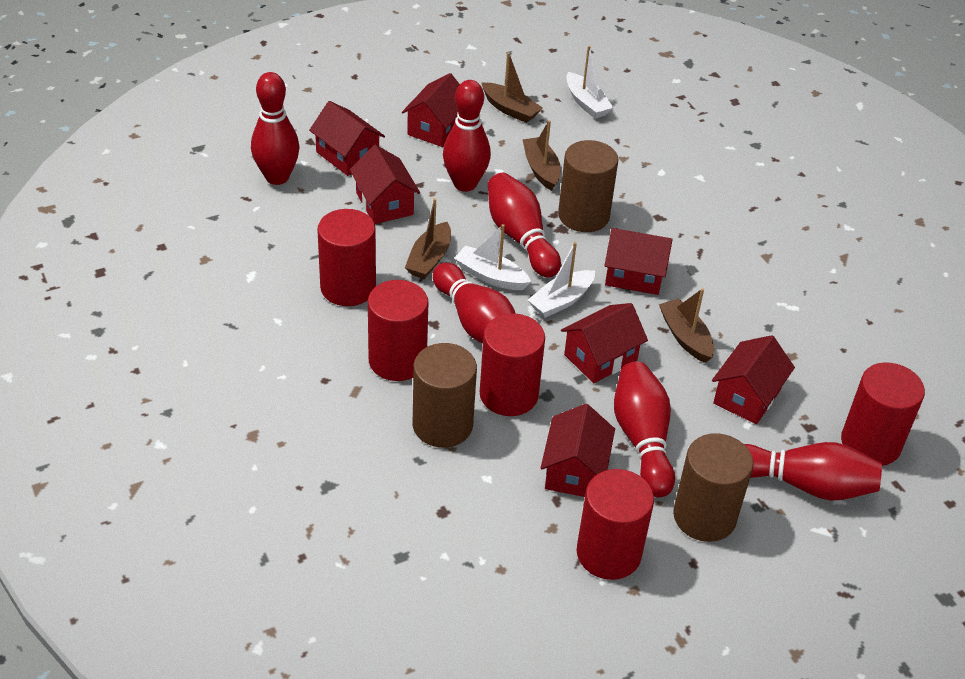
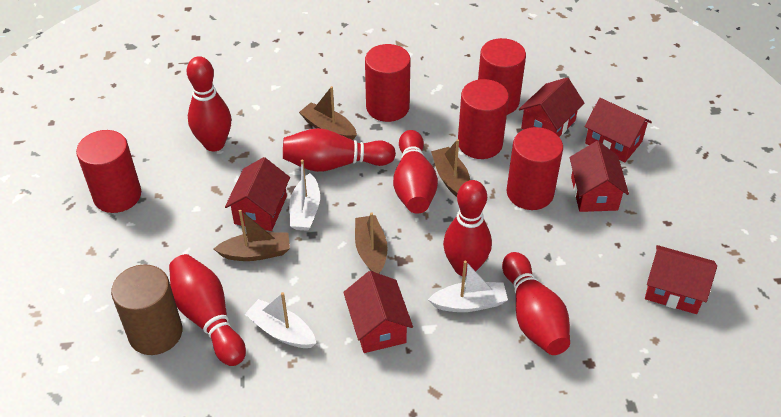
brown cylinder: 3 -> 1
red house: 7 -> 6

